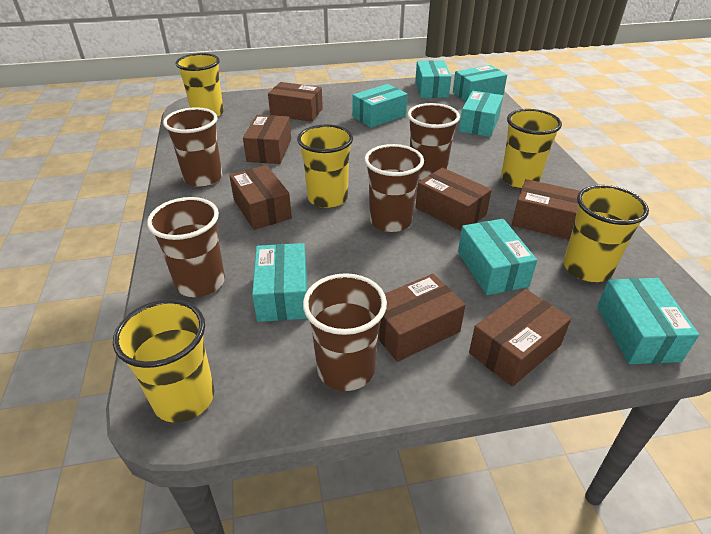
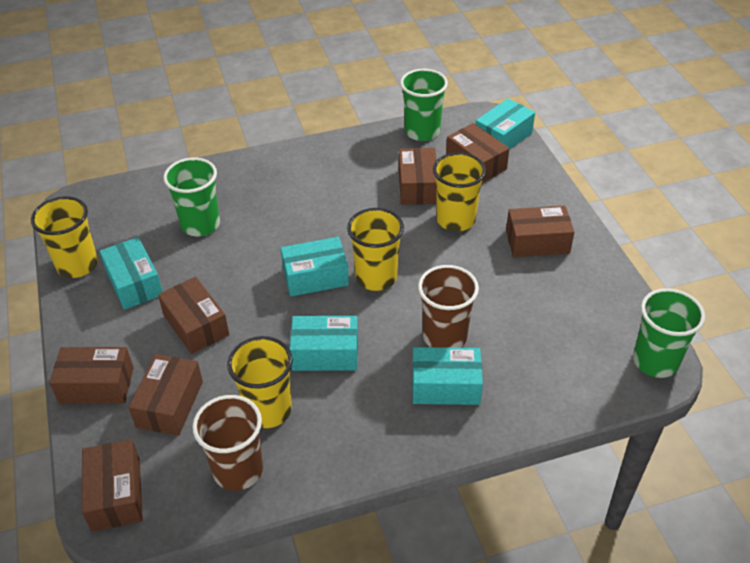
brown cup: 5 -> 2
green cup: 0 -> 3
turquoise box: 7 -> 5
yellow cup: 5 -> 4

